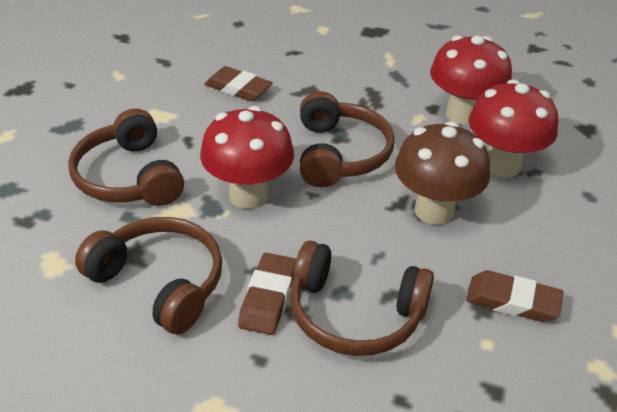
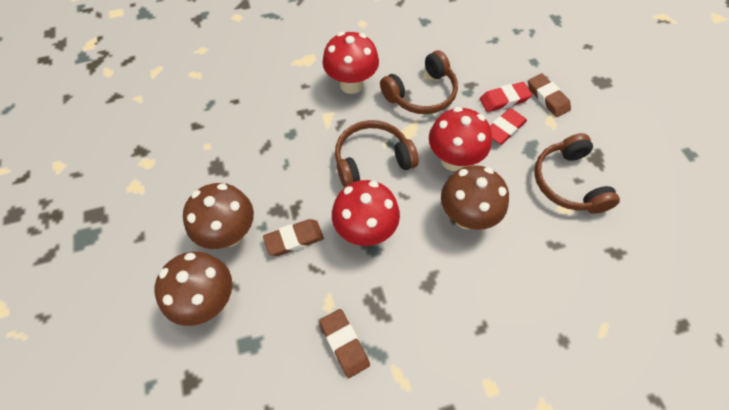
brown headphones: 4 -> 3
brown mushroom: 1 -> 3
red eraser: 0 -> 2

